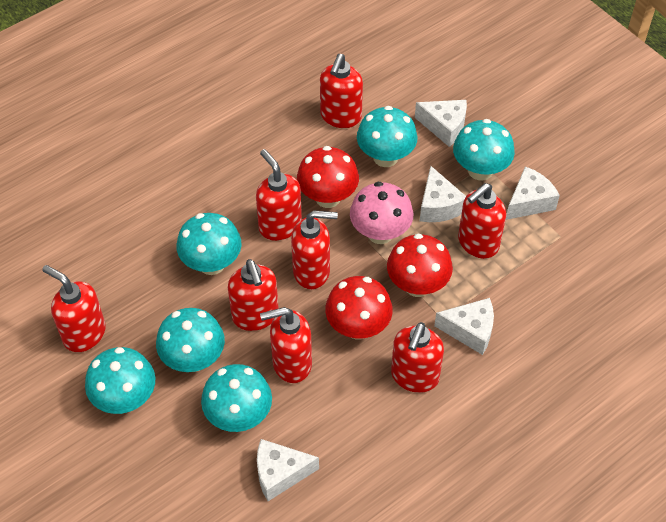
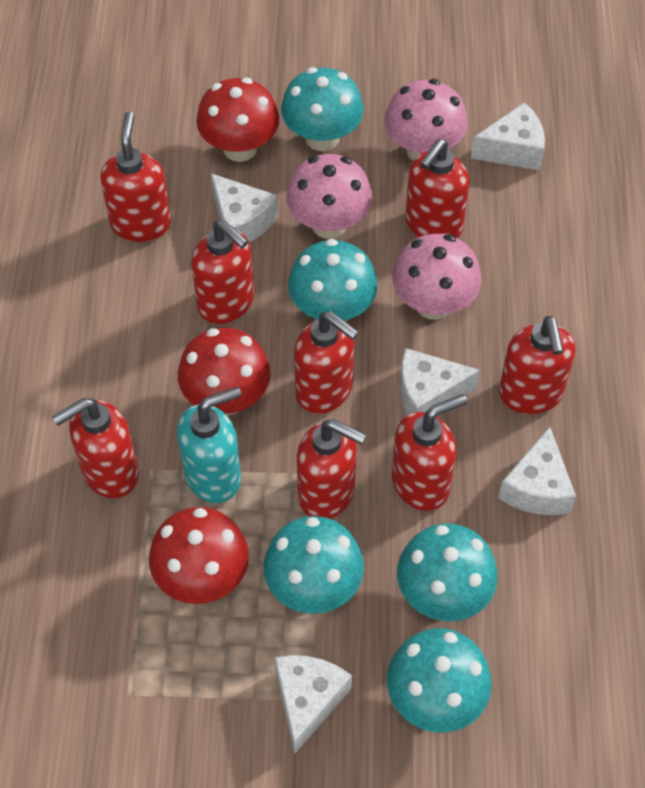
pink mushroom: 1 -> 3
turquoise mushroom: 6 -> 5
turquoise soap dispenser: 0 -> 1

